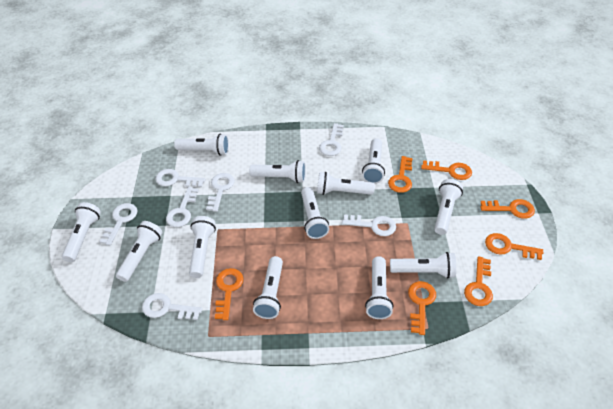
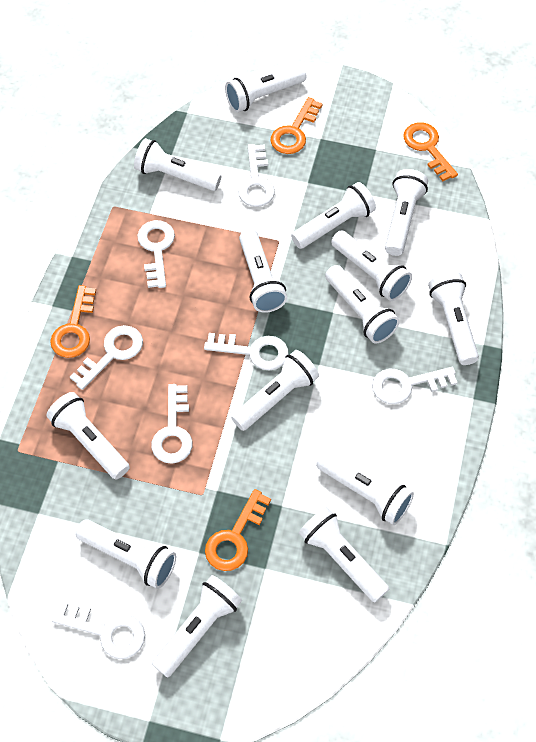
orange key: 7 -> 4
white flashlight: 12 -> 14

